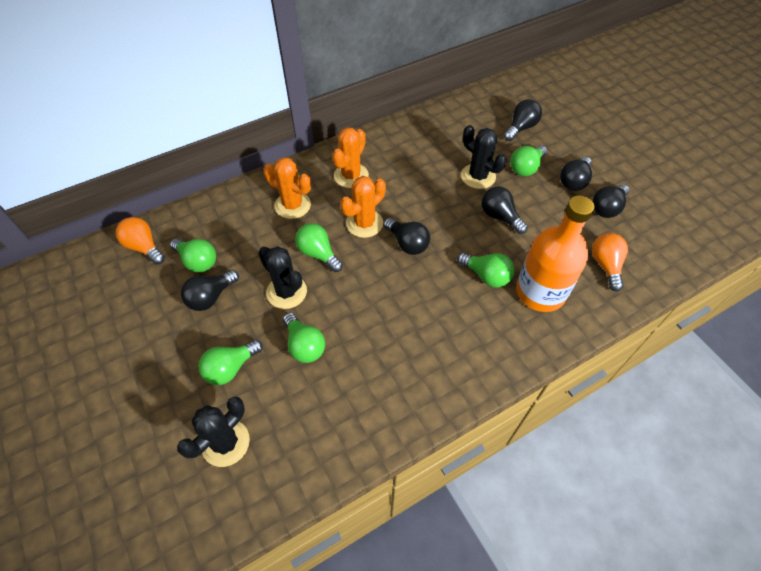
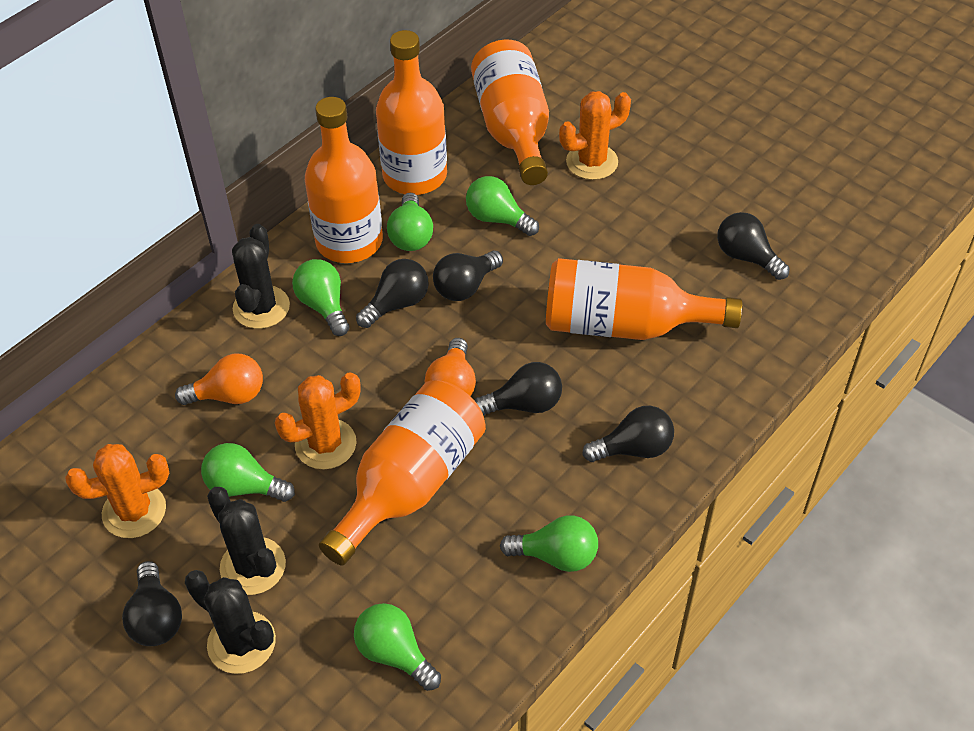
orange bottle: 1 -> 5

